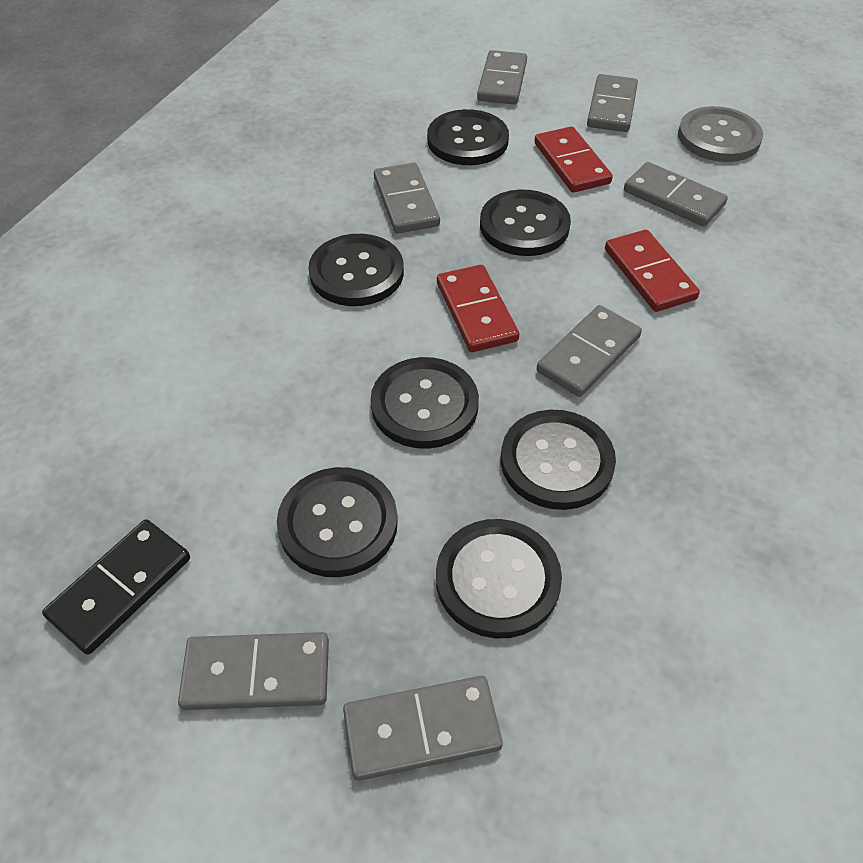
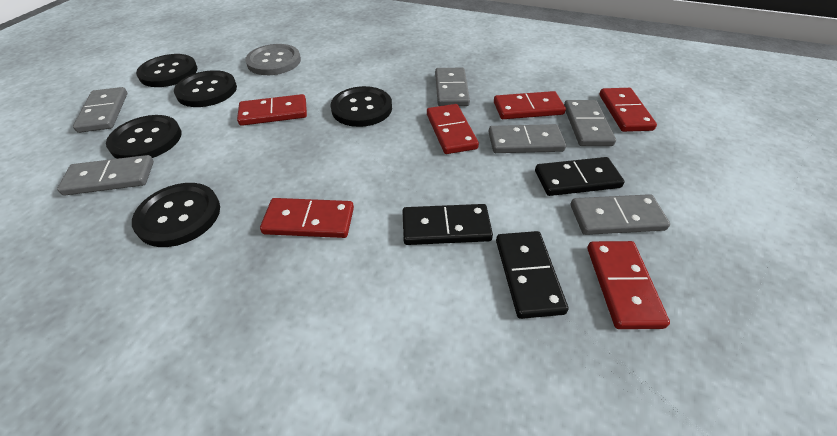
black button: 7 -> 5
black domino: 1 -> 3
grey domino: 7 -> 6
red domino: 3 -> 6

